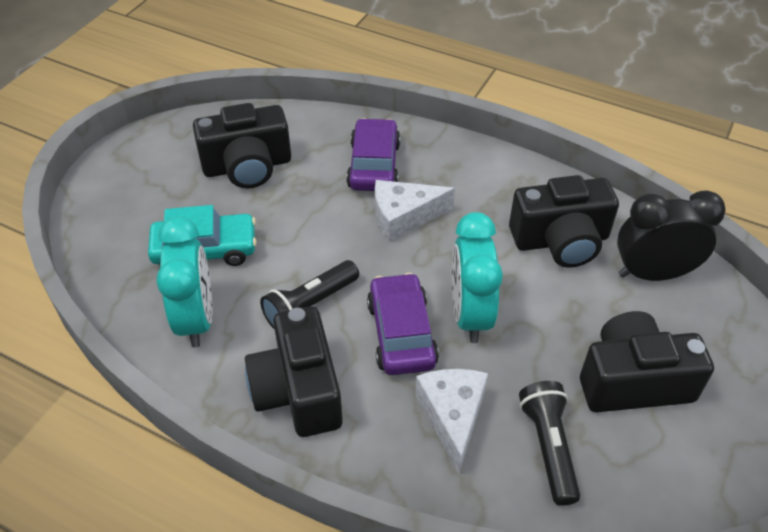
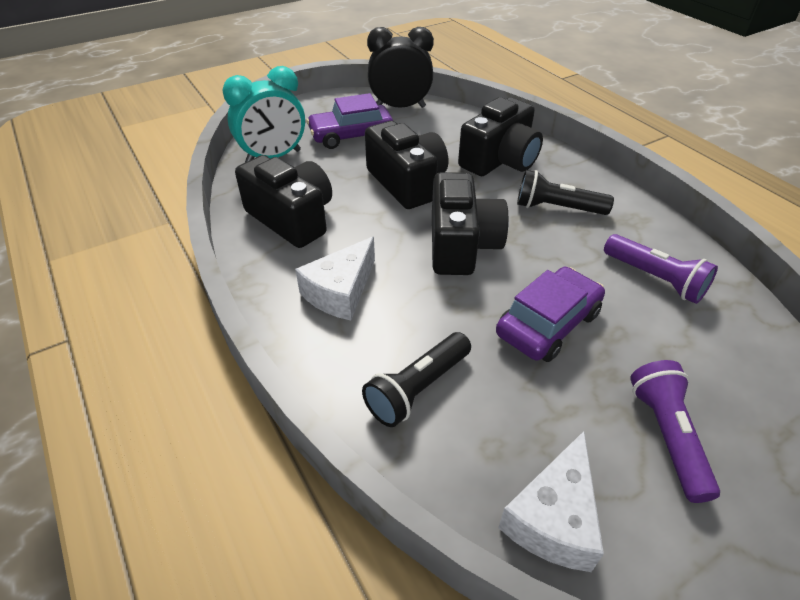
purple flashlight: 0 -> 2
turquoise car: 1 -> 0
turquoise clock: 2 -> 1

